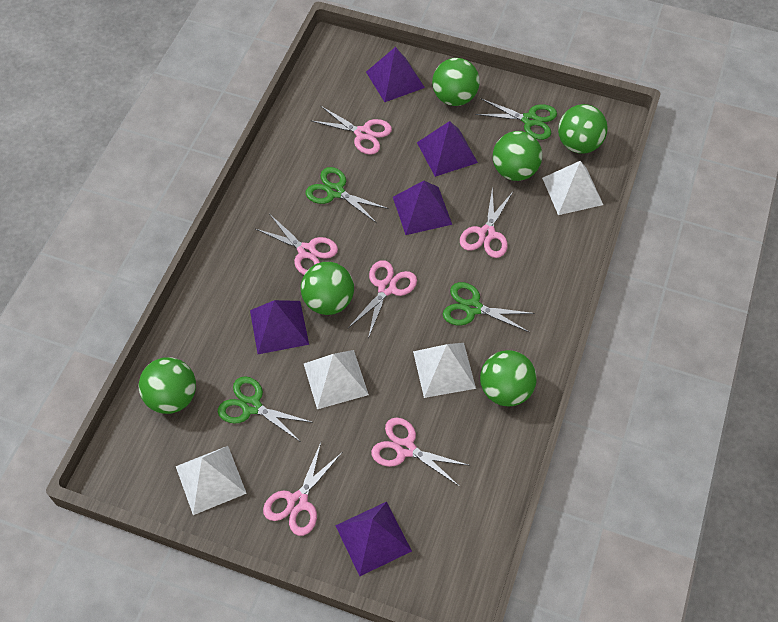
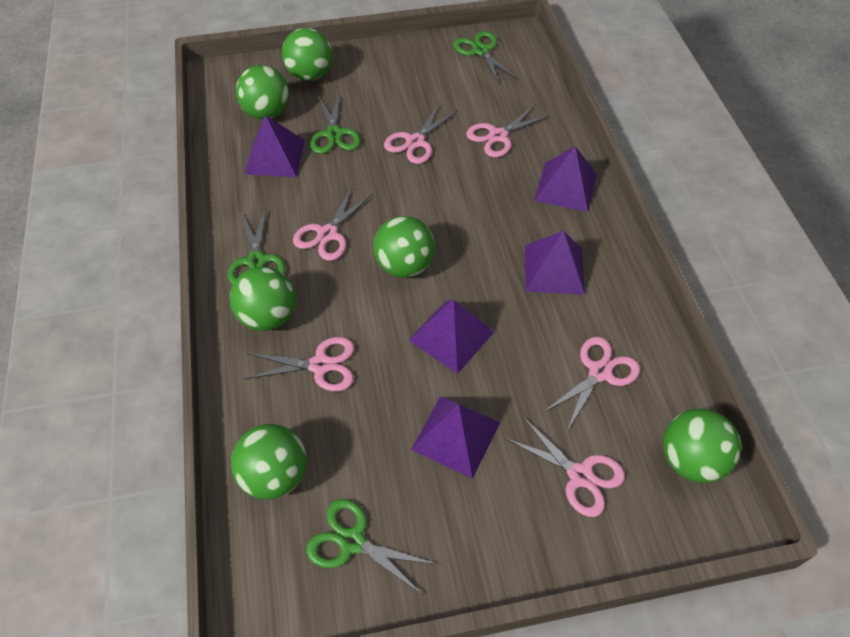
white pyramid: 4 -> 0

